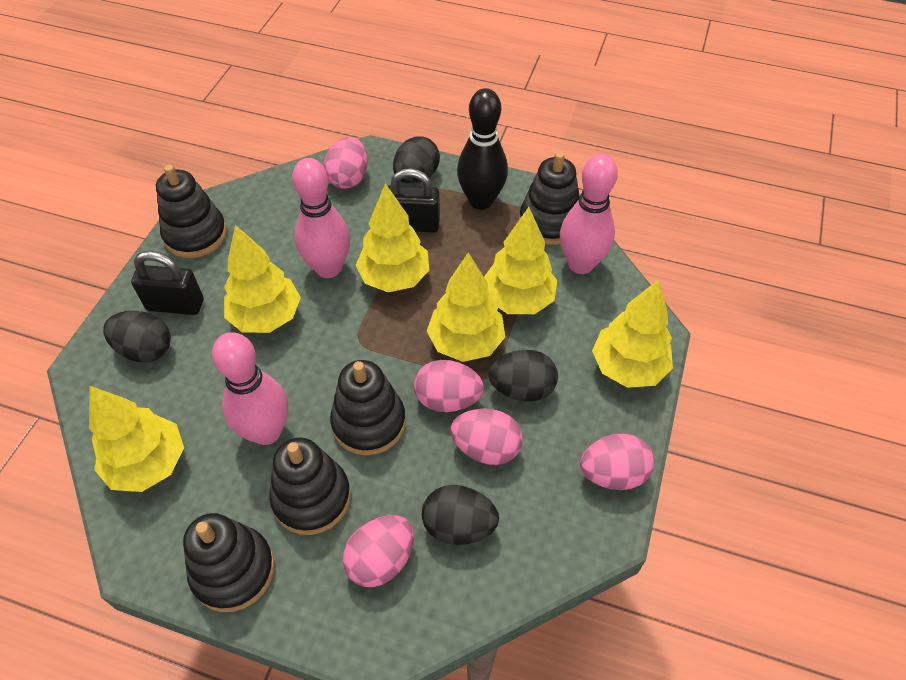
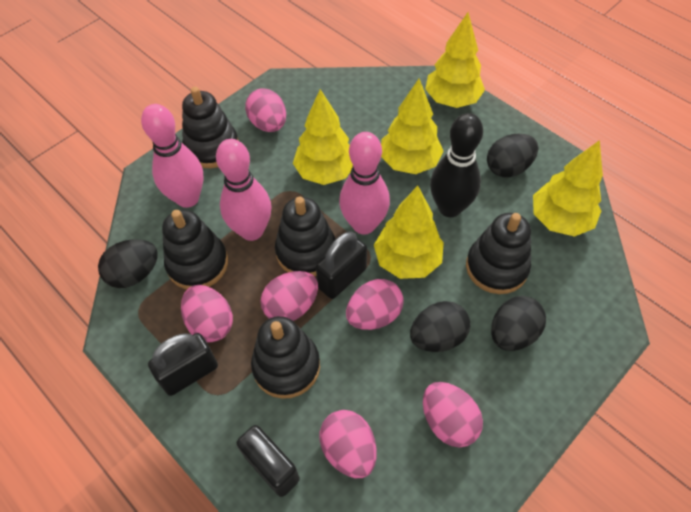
black padlock: 2 -> 3
pink egg: 5 -> 6
yellow tree: 6 -> 5

